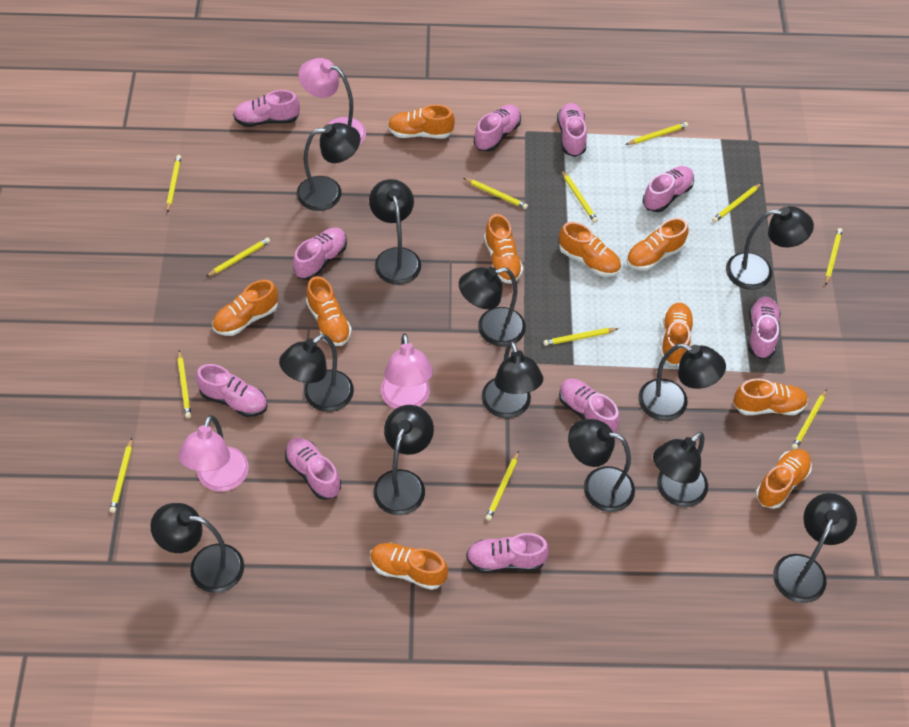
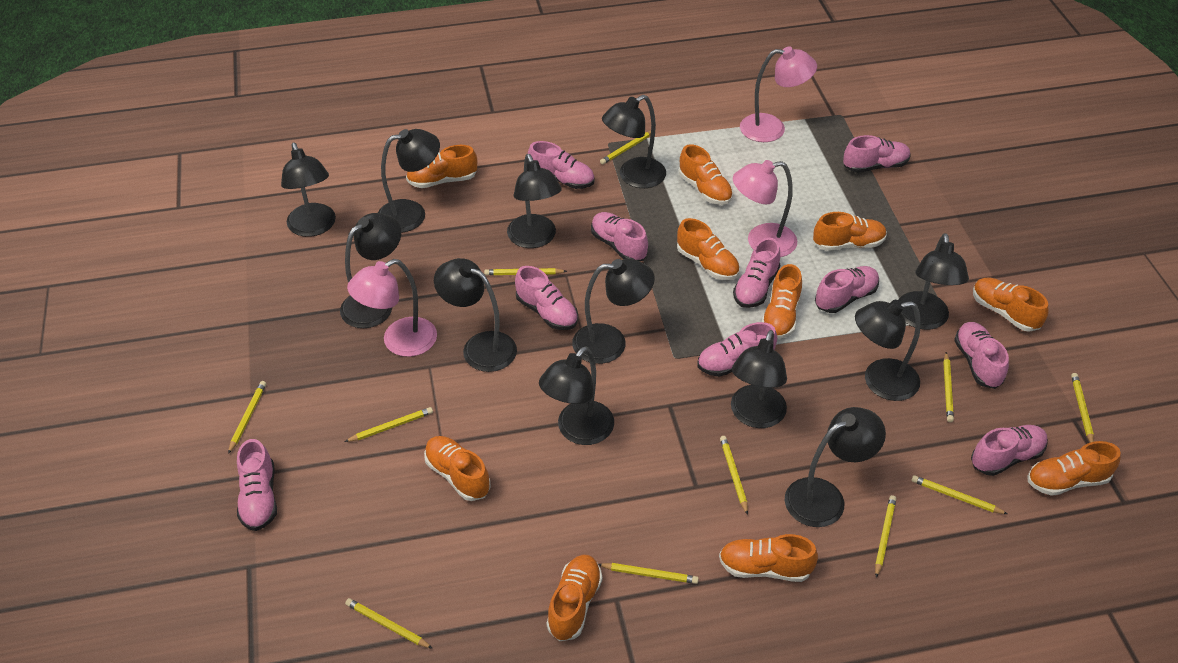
yellow pencil: 12 -> 11

